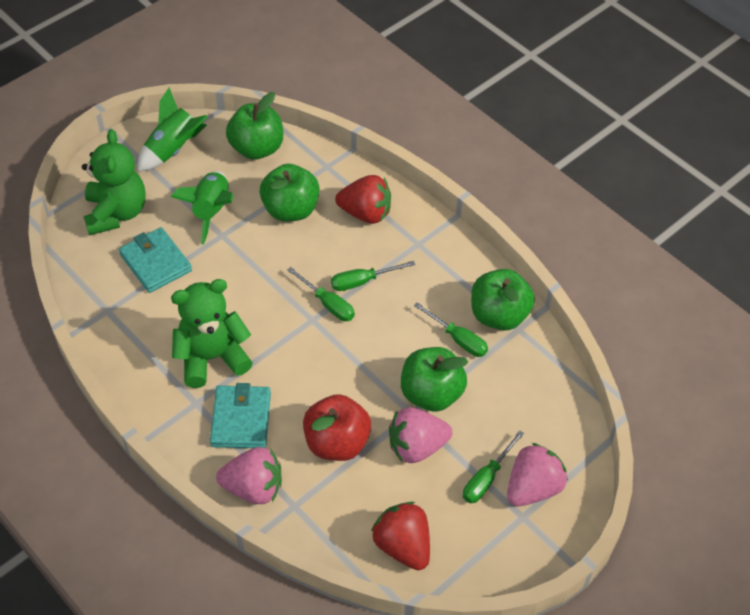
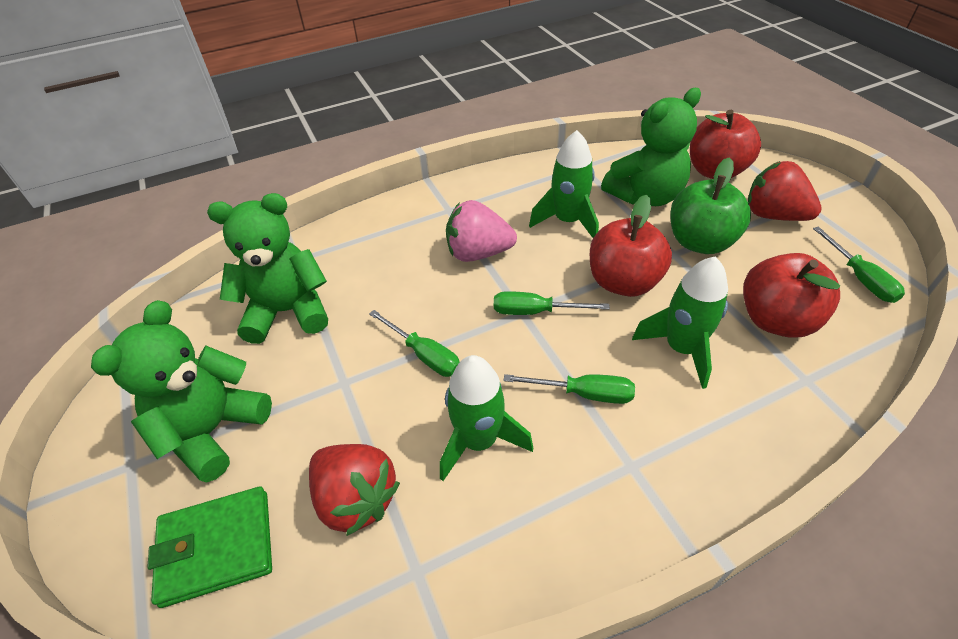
green apple: 4 -> 1
green rocket: 2 -> 3
green teddy bear: 2 -> 3
green wallet: 0 -> 1
pink strawberry: 3 -> 1
red apple: 1 -> 3
turquoise wallet: 2 -> 0

